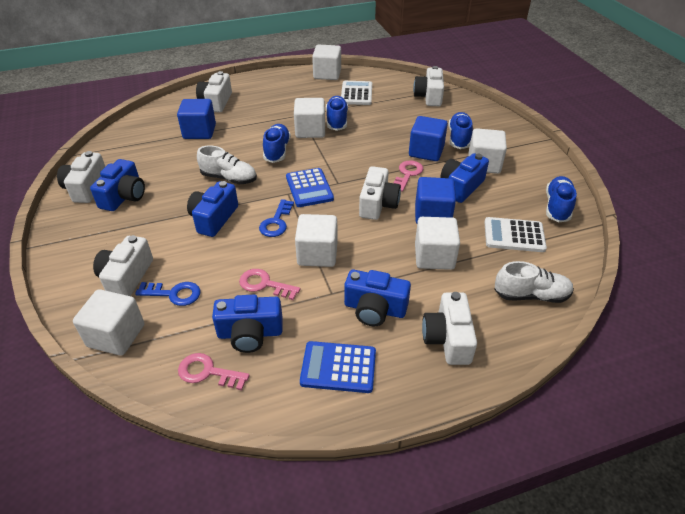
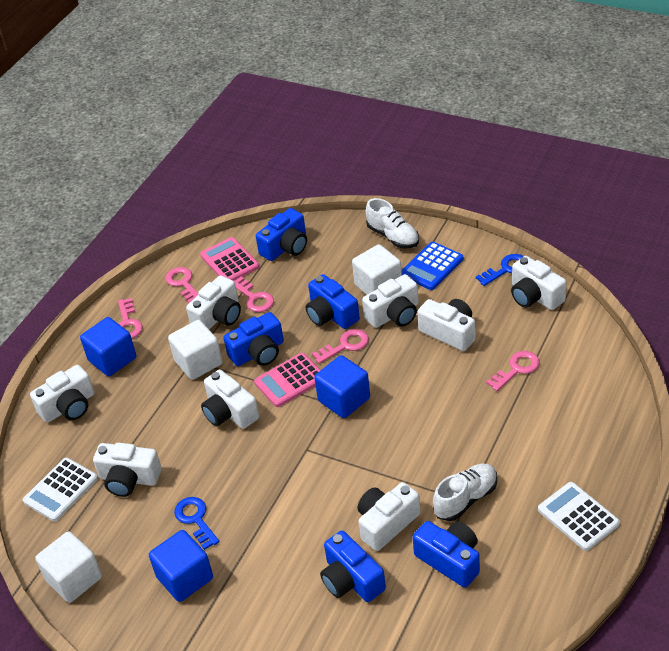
blue calculator: 2 -> 1
blue shoe: 4 -> 0
pink calculator: 0 -> 2
pink key: 3 -> 5
white camera: 6 -> 8
white cube: 6 -> 3

